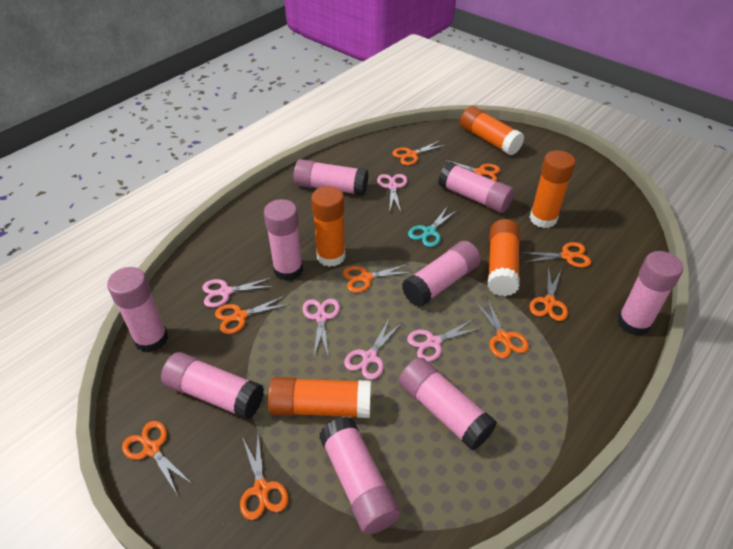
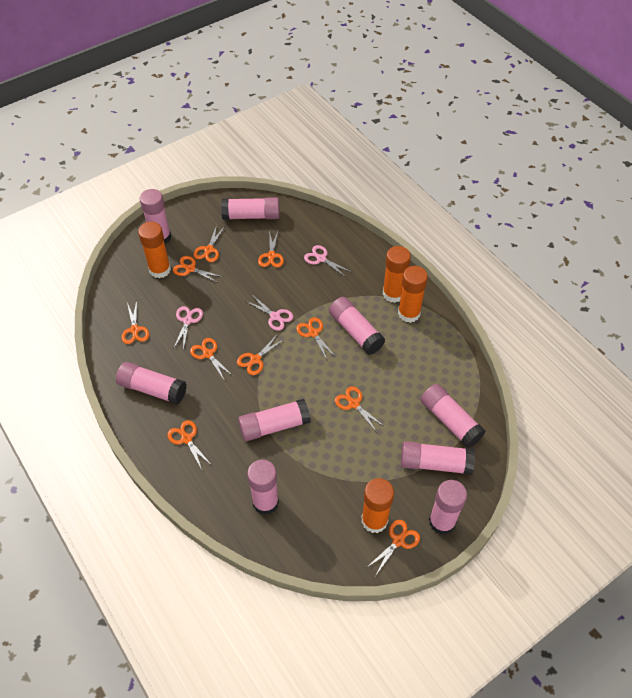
orange glue stick: 5 -> 4
orange scissors: 9 -> 10
pink scissors: 5 -> 3
turquoise scissors: 1 -> 0

